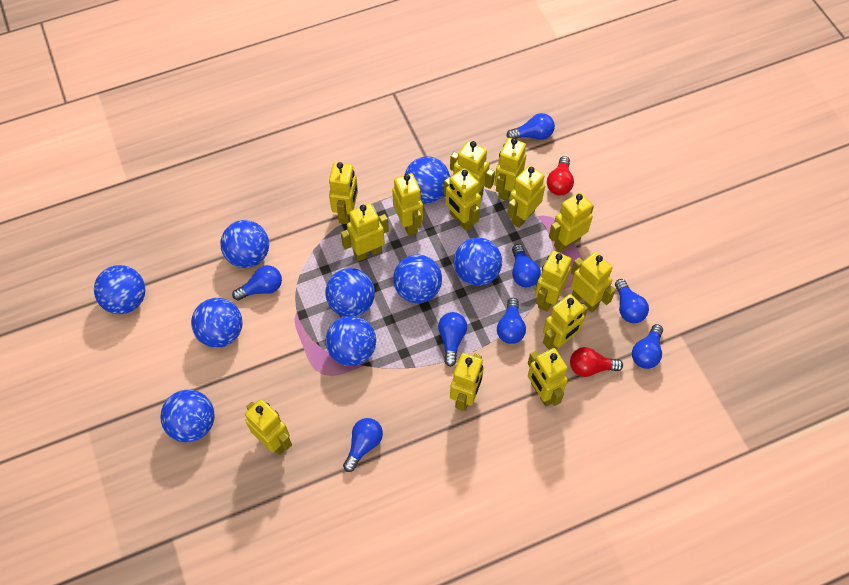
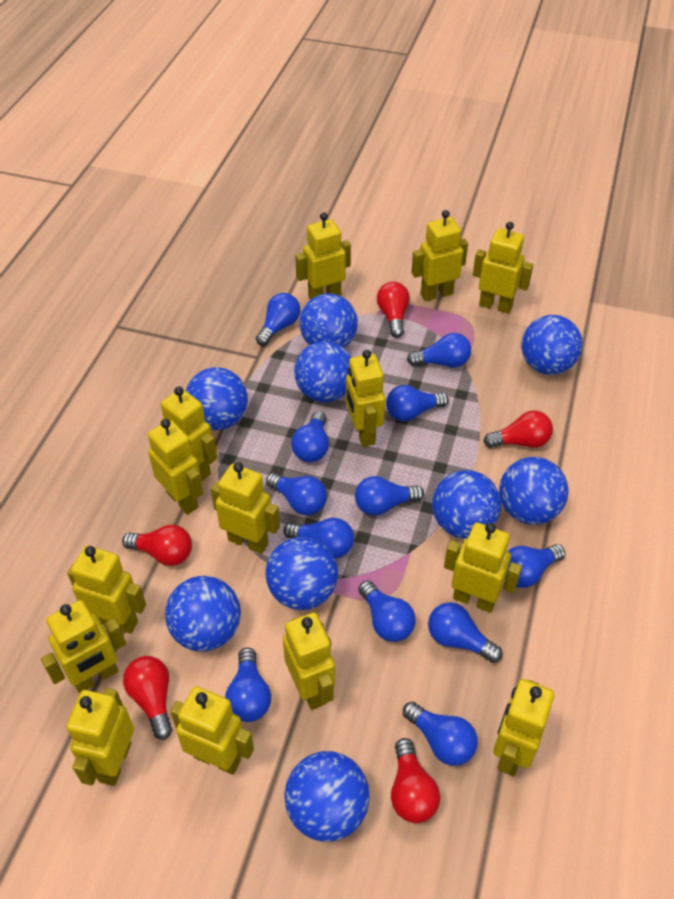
blue light bulb: 8 -> 12
red light bulb: 2 -> 5

